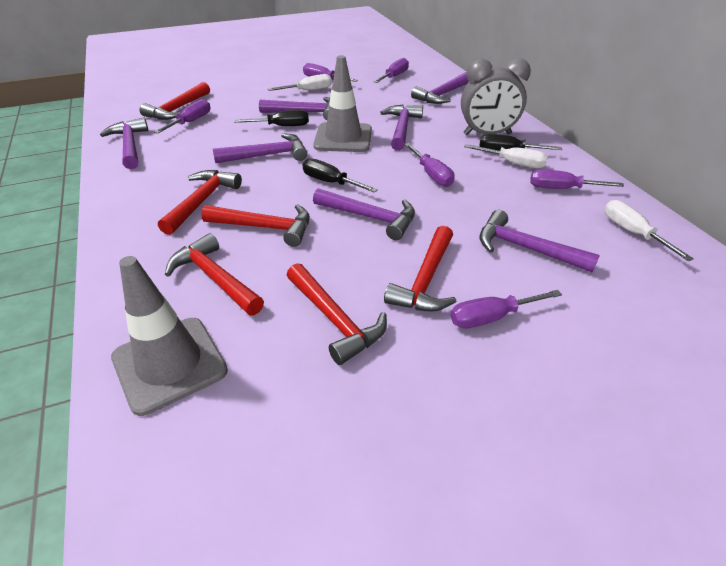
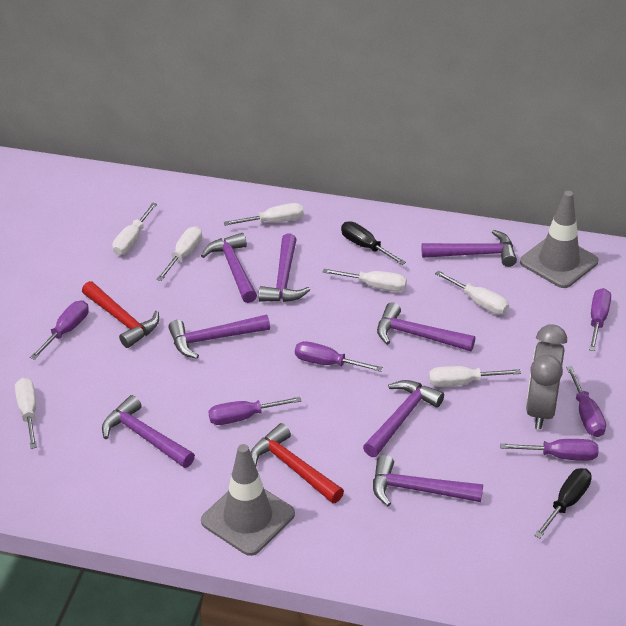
black screwdriver: 3 -> 2
purple hammer: 7 -> 8
red hammer: 6 -> 2
white screwdriver: 3 -> 7

